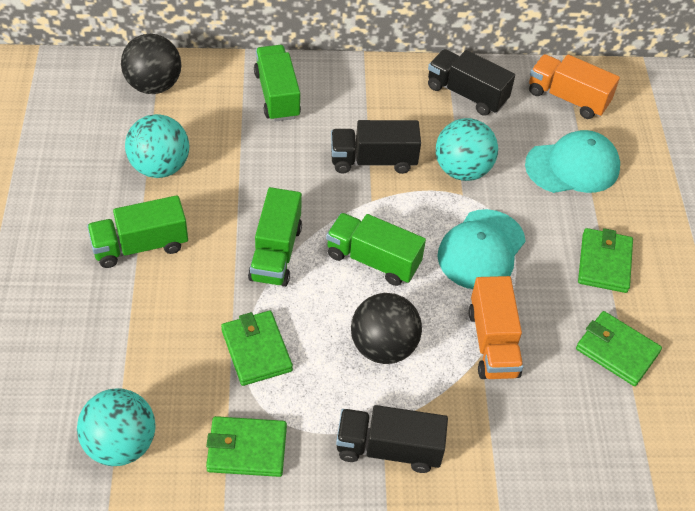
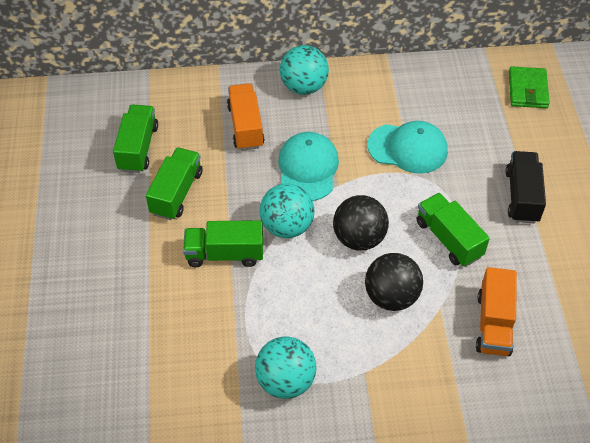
black truck: 3 -> 1
green wallet: 4 -> 1

